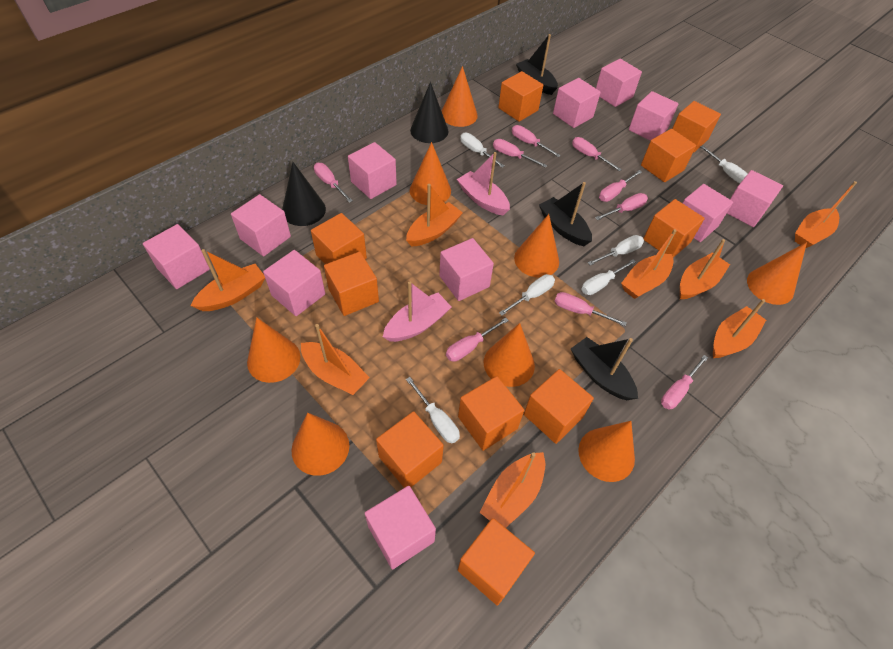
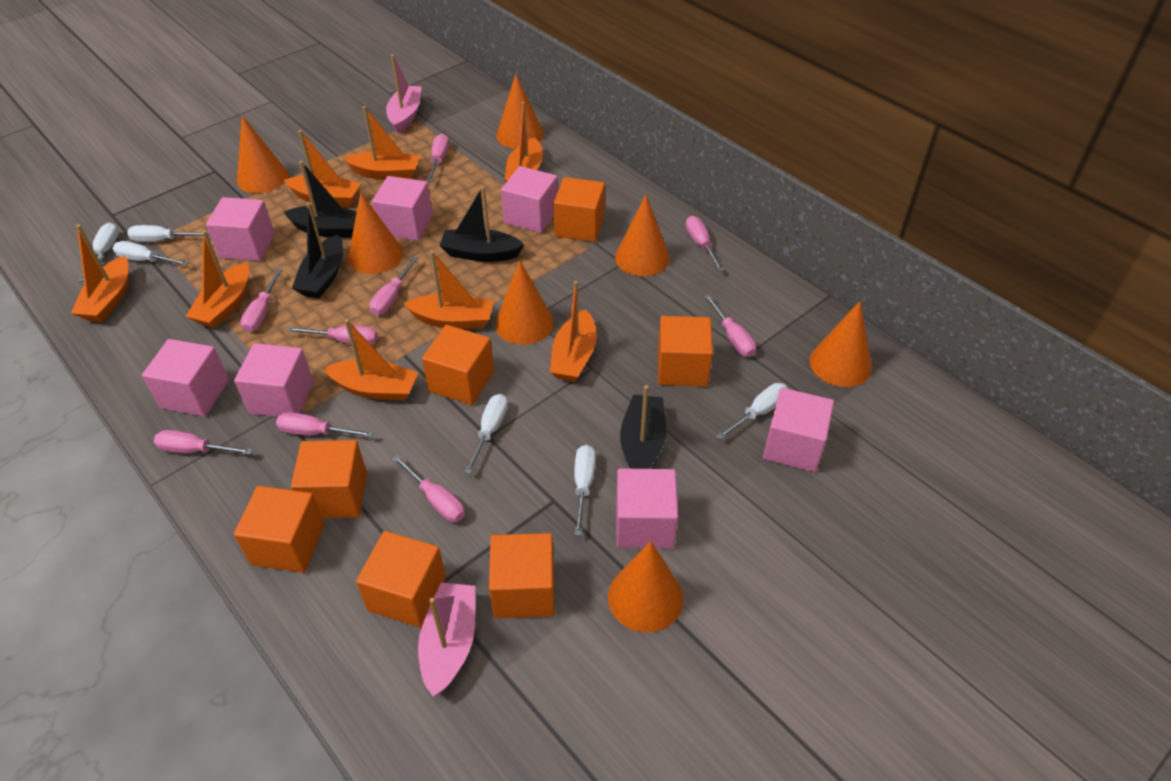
black boat: 3 -> 4
black cone: 2 -> 0
orange cone: 8 -> 7
orange cube: 10 -> 7
pink cube: 11 -> 7

